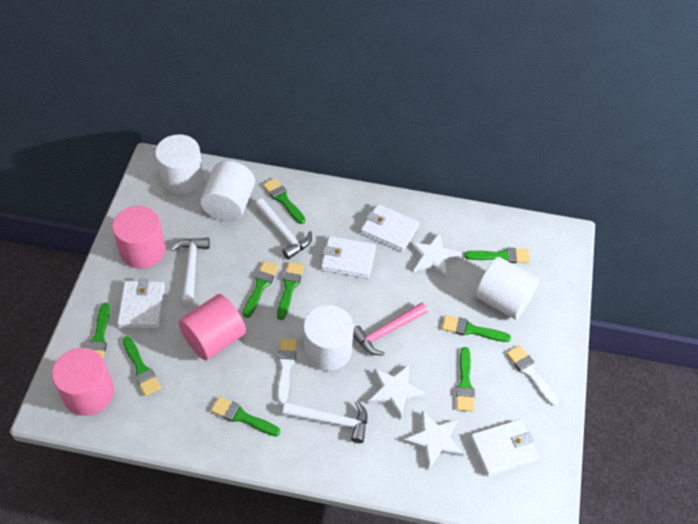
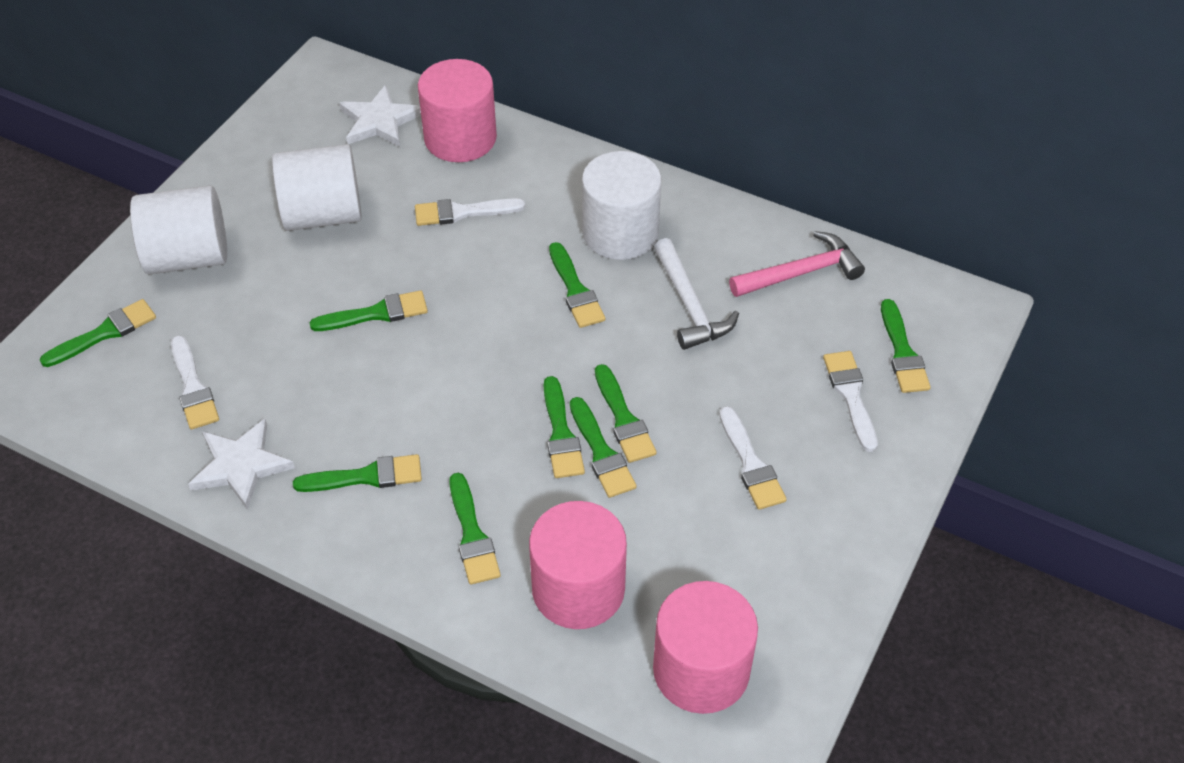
white brush: 2 -> 4
white cylinder: 4 -> 3
white hammer: 3 -> 1
white star: 3 -> 2
white wallet: 4 -> 0

